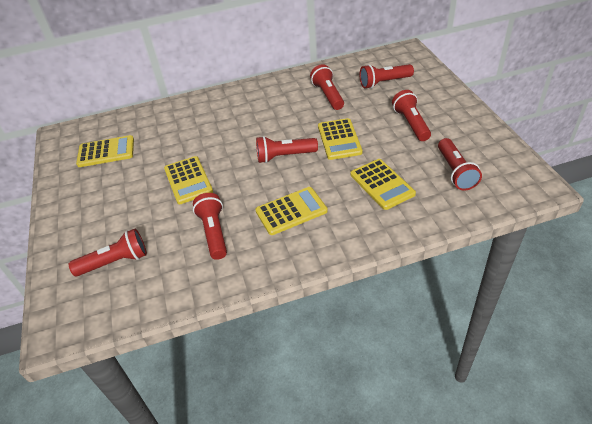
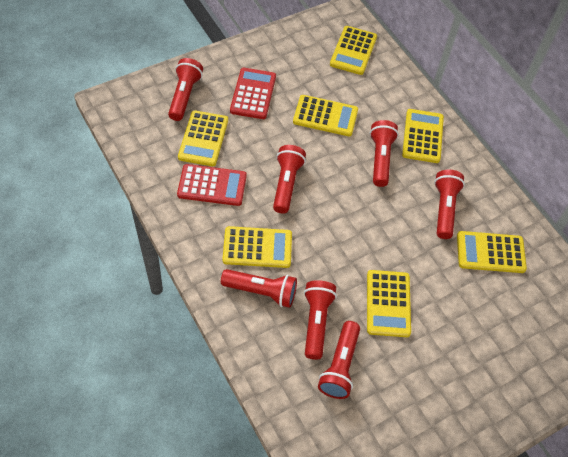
red calculator: 0 -> 2
yellow calculator: 5 -> 7

